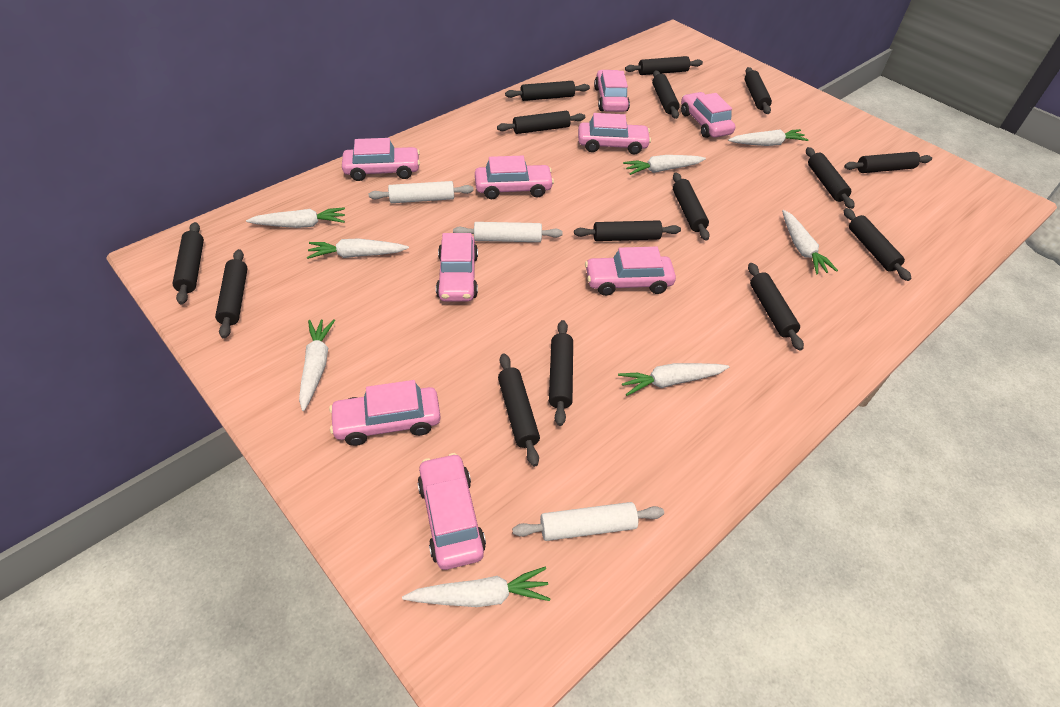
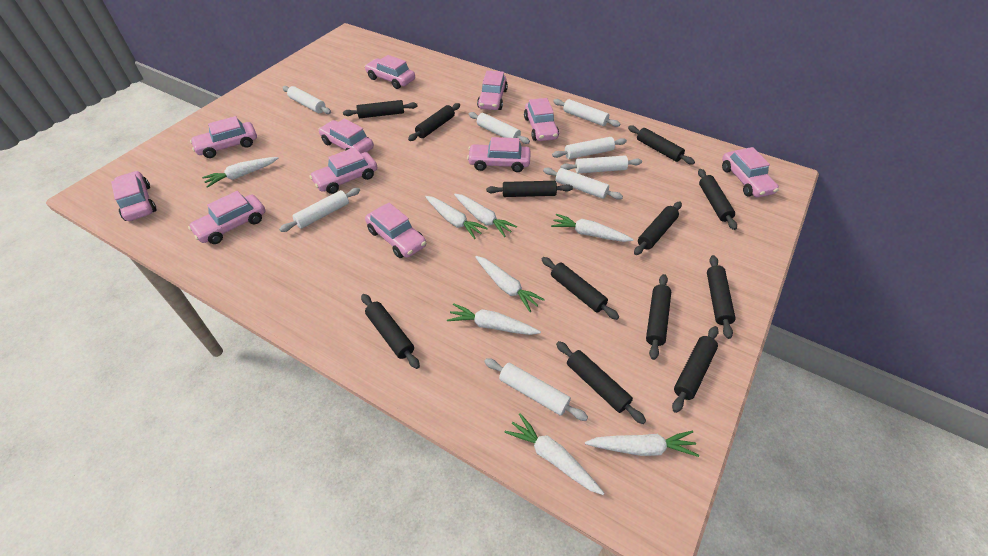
black rolling pin: 15 -> 12
pink car: 9 -> 11
white rolling pin: 3 -> 8

